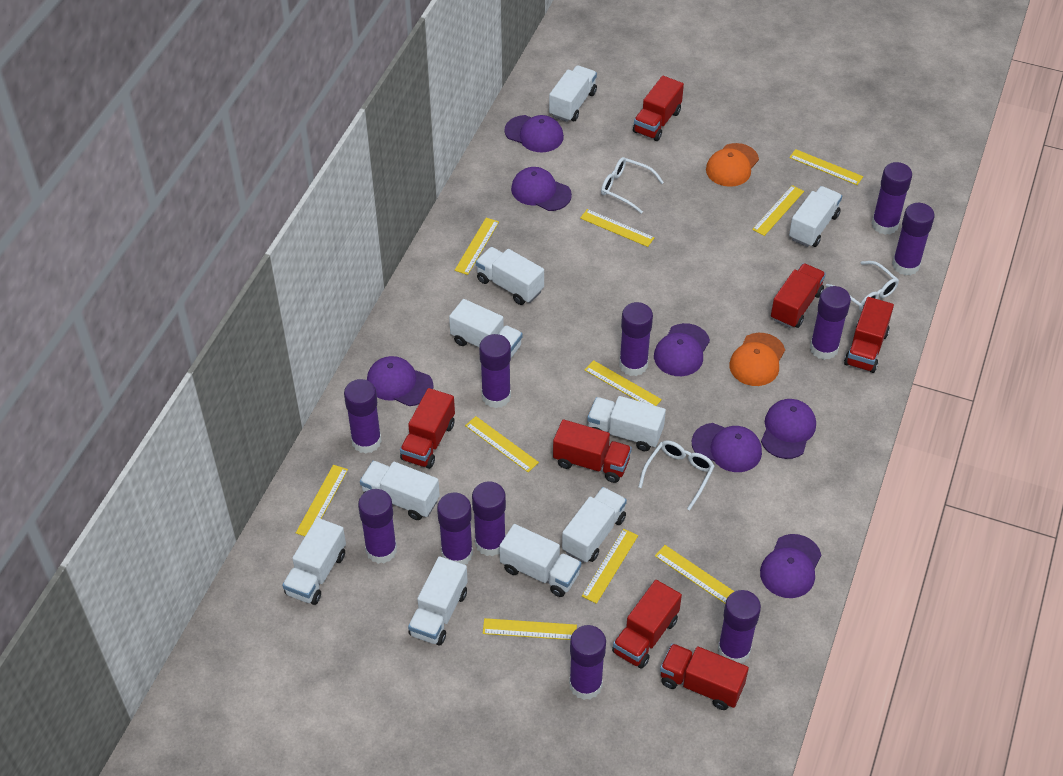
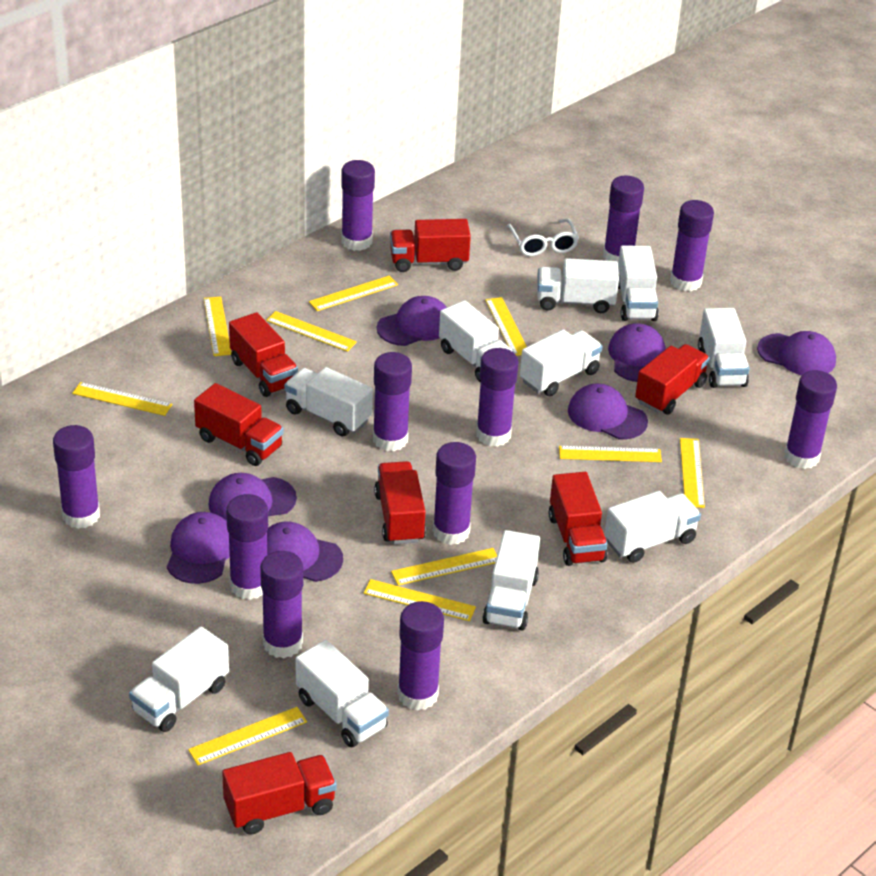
orange cap: 2 -> 0
white glasses: 3 -> 1

